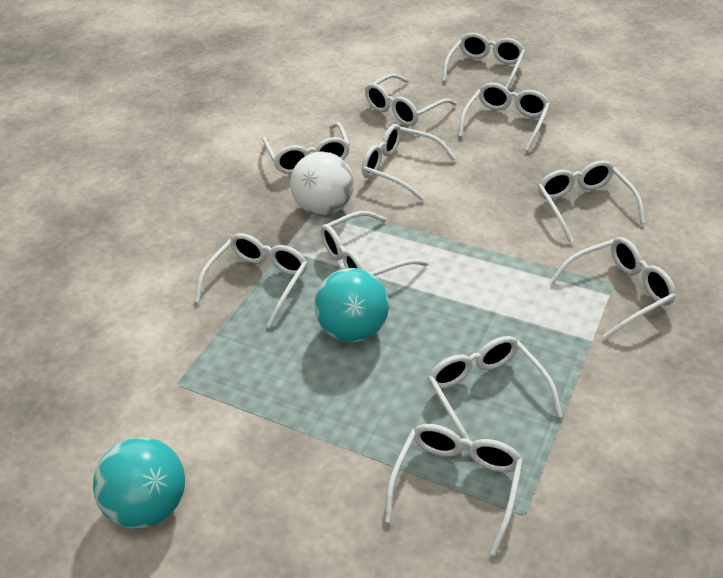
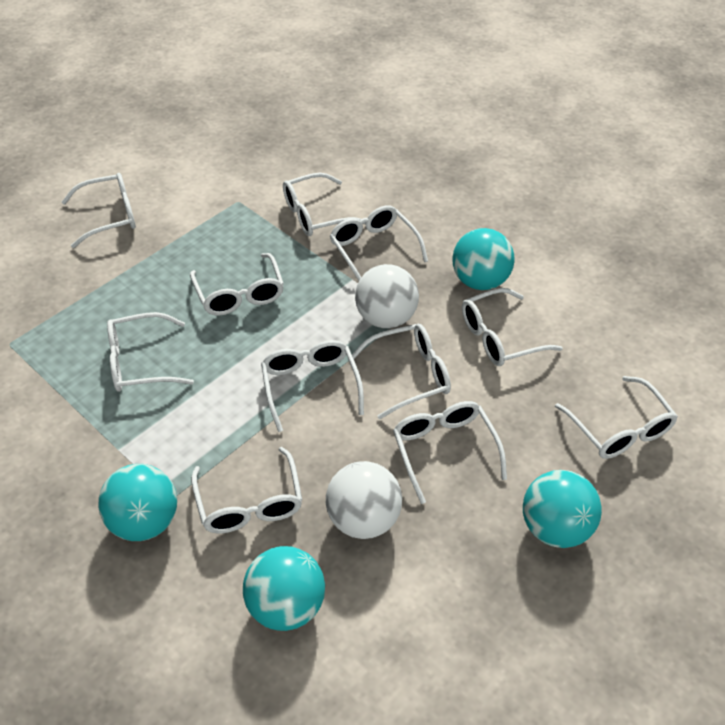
turquoise ball: 2 -> 4
white ball: 1 -> 2

